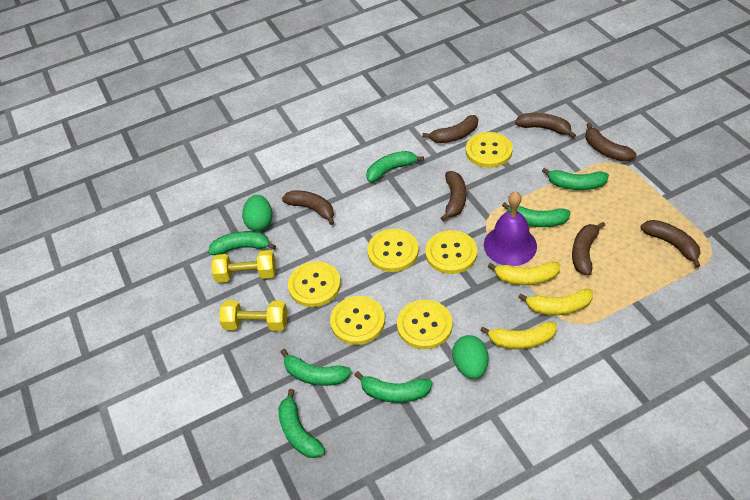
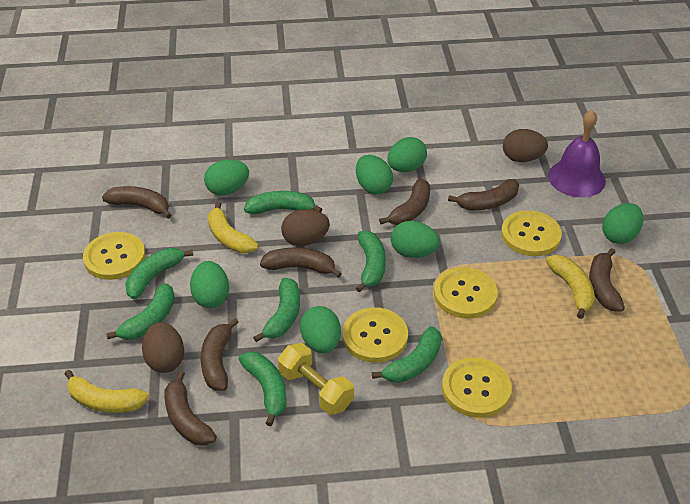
brown egg: 0 -> 3
green egg: 2 -> 7
yellow button: 6 -> 5
yellow dumbbell: 2 -> 1

